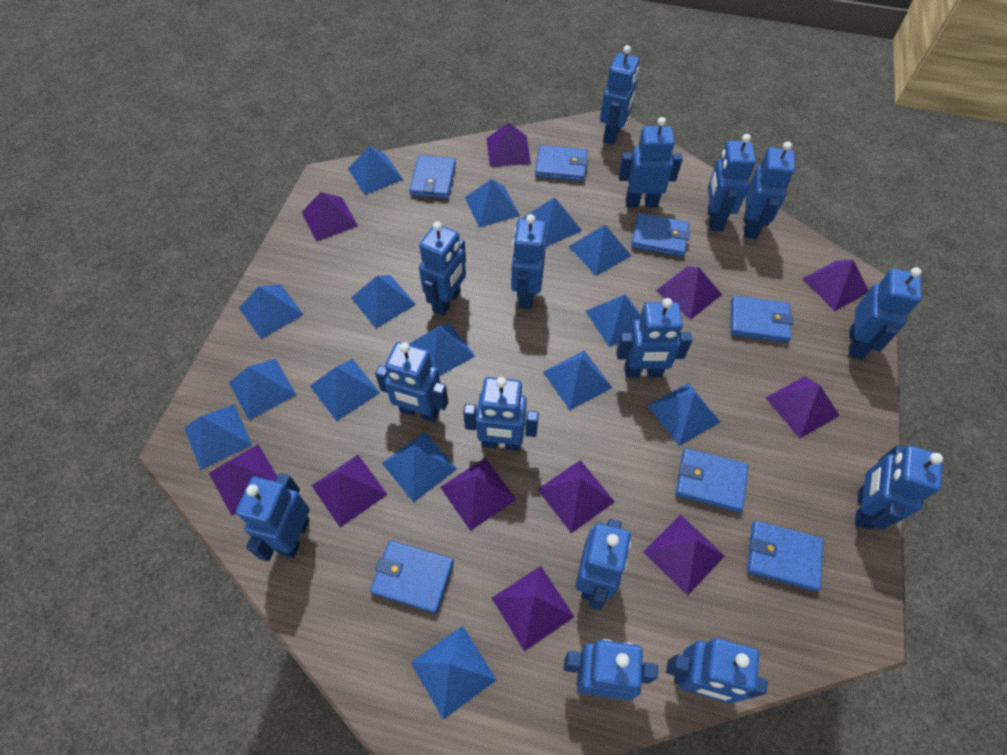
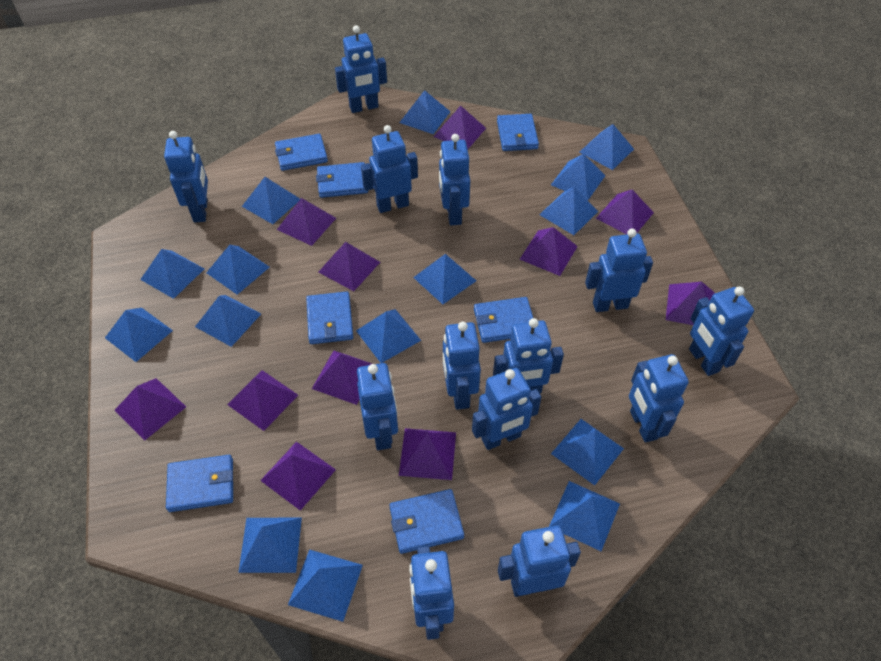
blue robot: 15 -> 13

